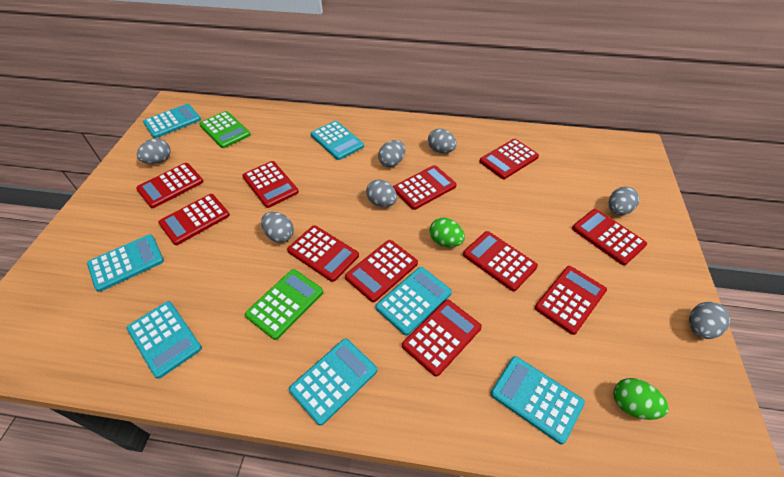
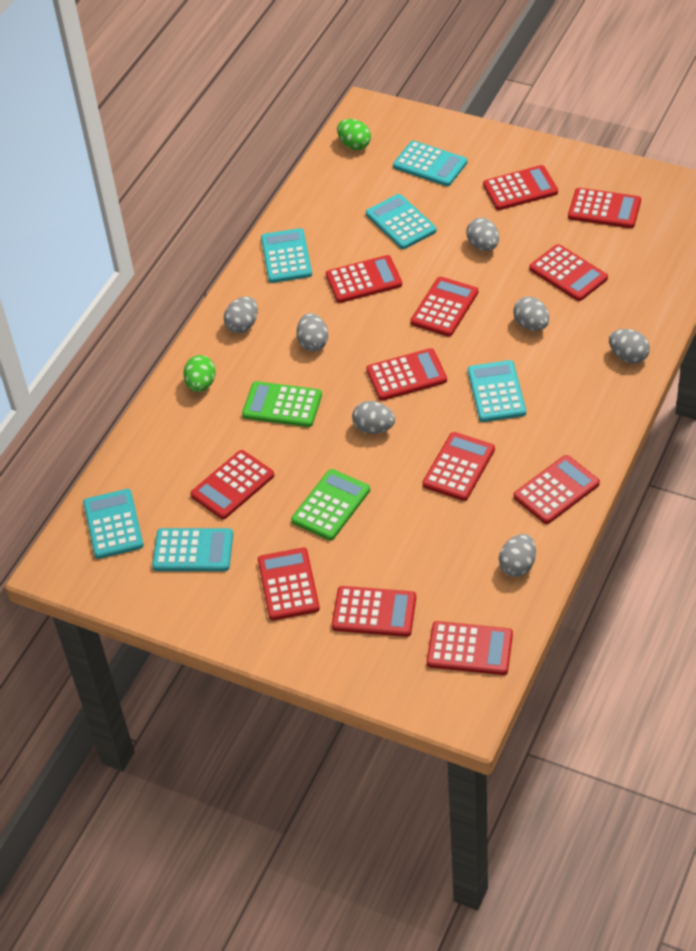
red calculator: 11 -> 12
turquoise calculator: 7 -> 6

